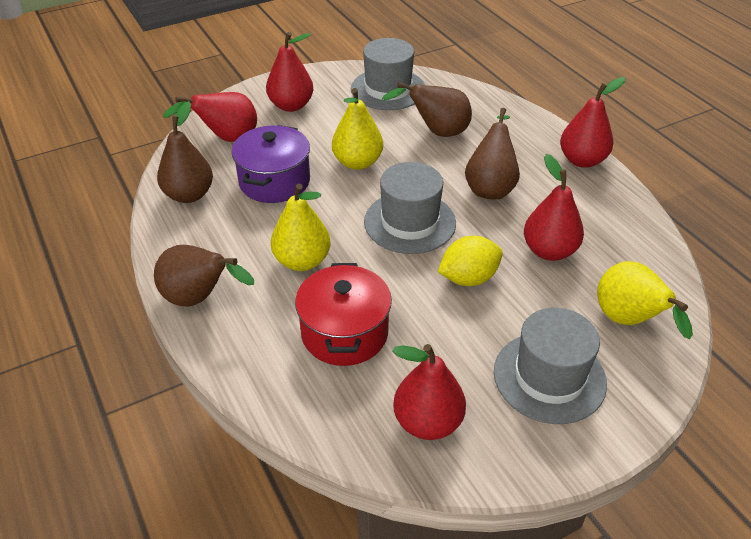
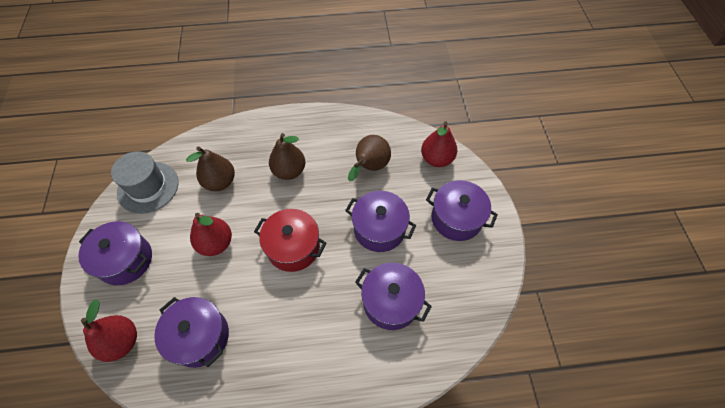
brown pear: 4 -> 3
grey hat: 3 -> 1
purple pot: 1 -> 5
red pear: 5 -> 3
yellow lemon: 1 -> 0
yellow pear: 3 -> 0

